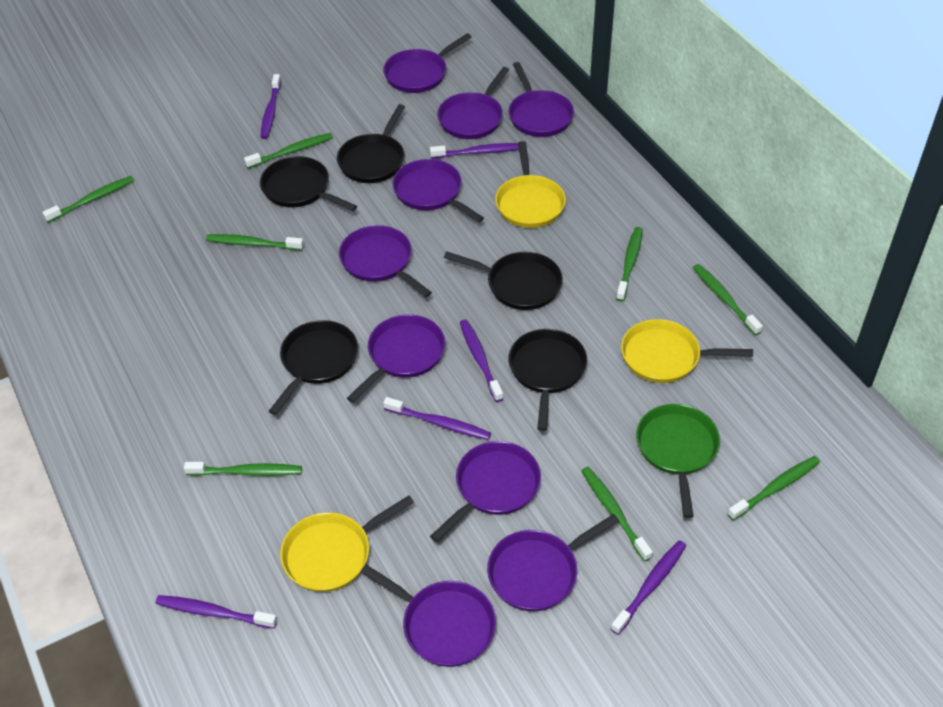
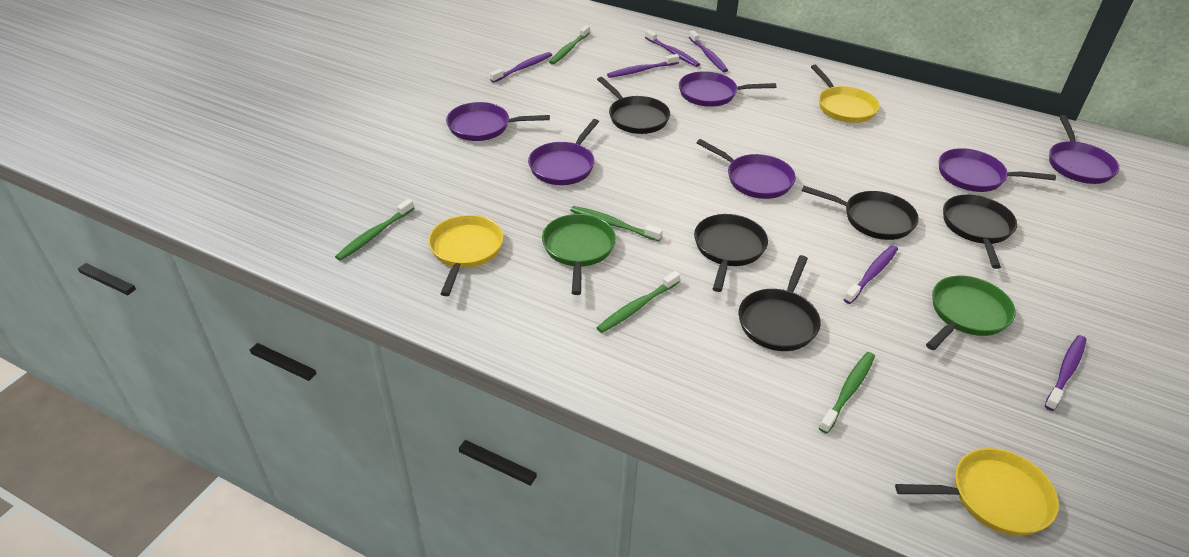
green pan: 1 -> 2
green toothbrush: 8 -> 5
purple pan: 9 -> 6

